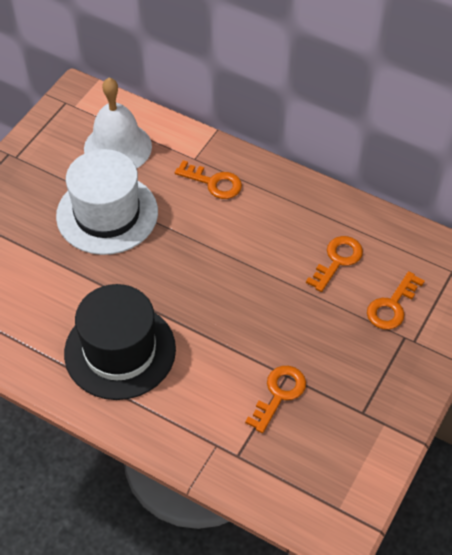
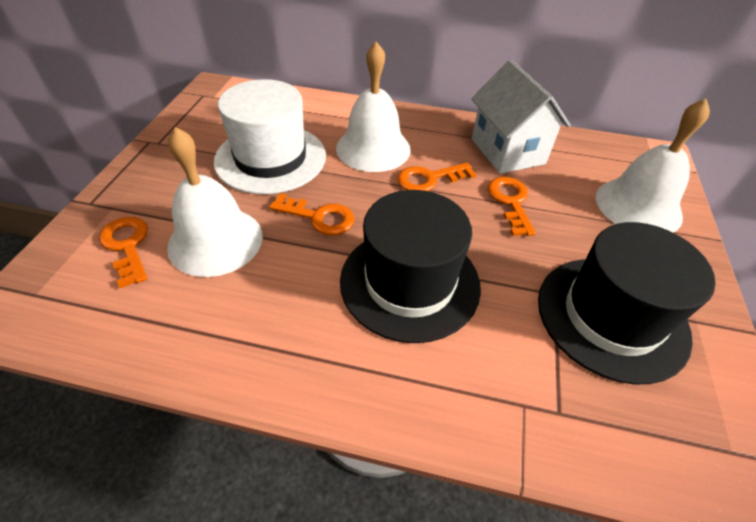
black hat: 1 -> 2
white bell: 1 -> 3
white house: 0 -> 1

